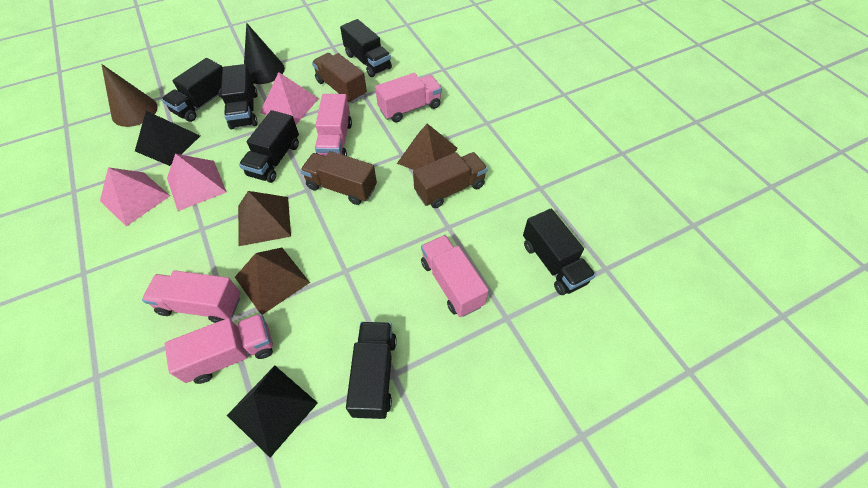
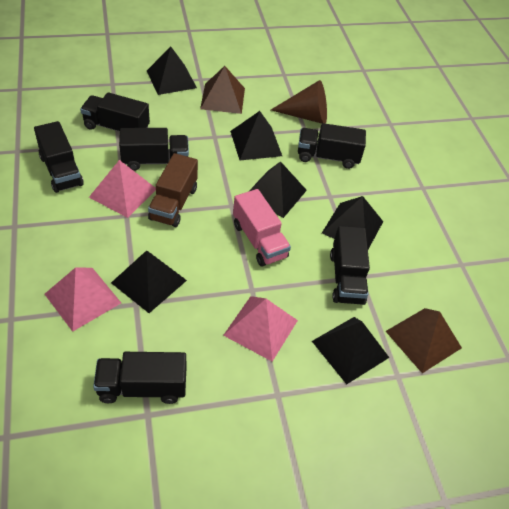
black cone: 1 -> 0
black pyramid: 2 -> 6
brown pyramid: 3 -> 2
brown truck: 3 -> 1
pink truck: 5 -> 1

